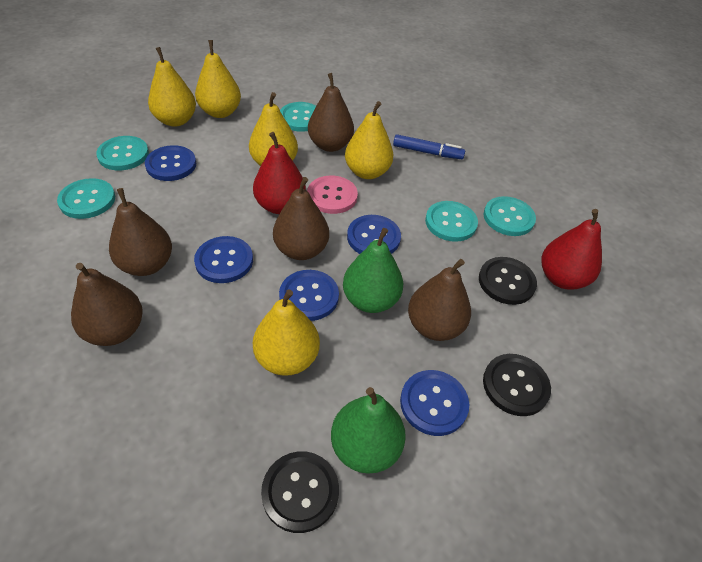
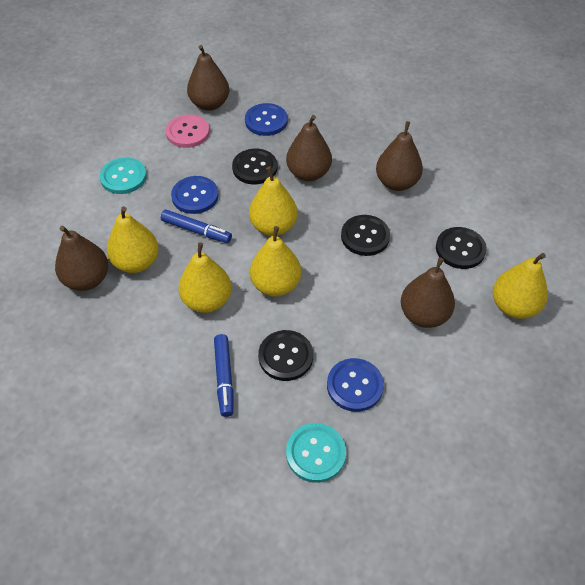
black button: 3 -> 4
blue button: 5 -> 3
blue marker: 1 -> 2
green pear: 2 -> 0
red pear: 2 -> 0
turquoise button: 5 -> 2

